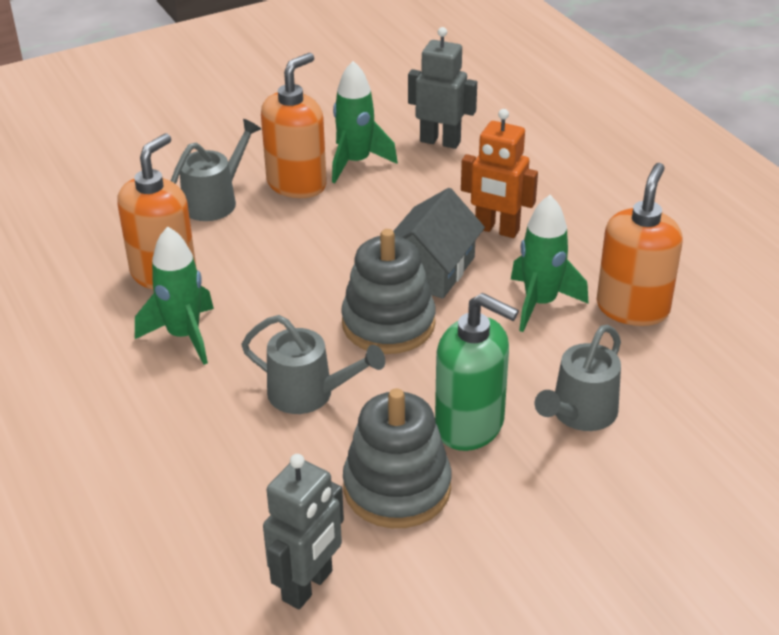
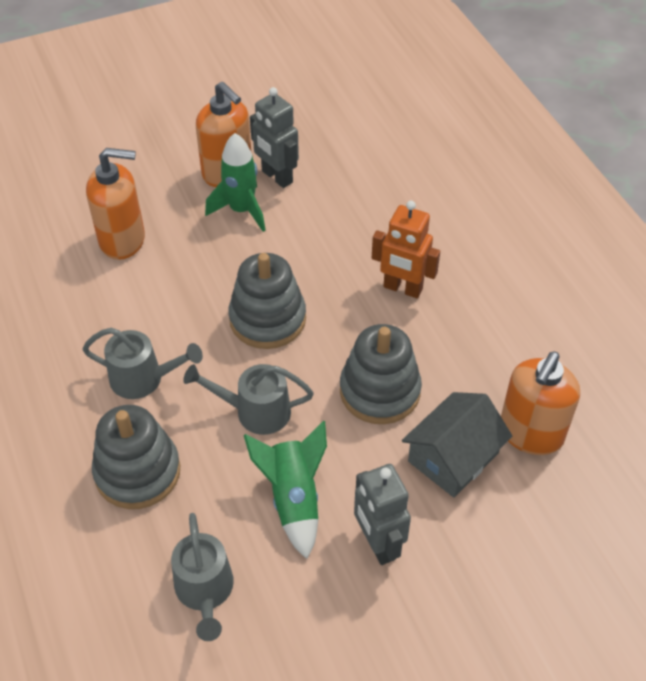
green rocket: 3 -> 2
green soap dispenser: 1 -> 0
grey stacking toy: 2 -> 3

